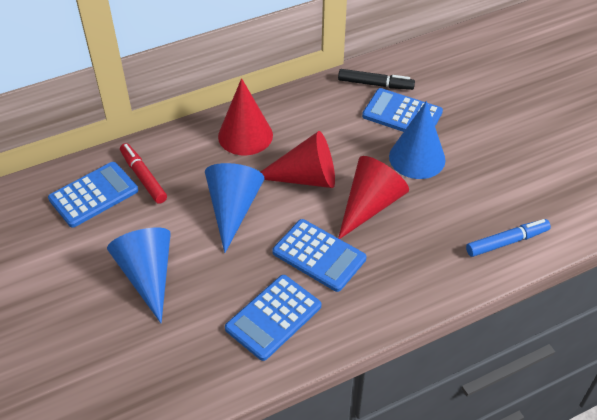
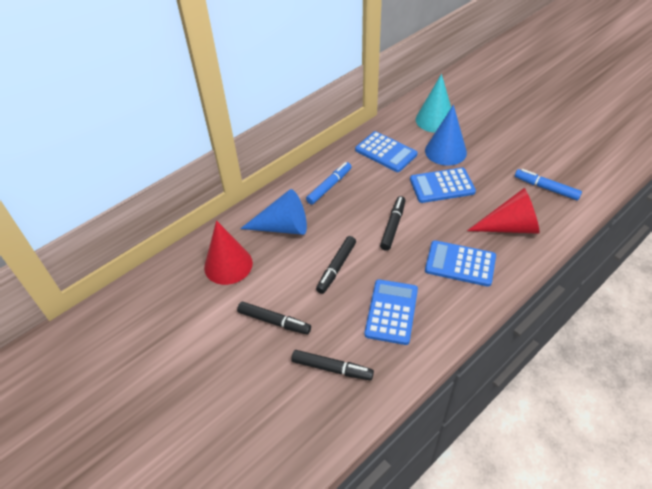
black marker: 1 -> 4
blue cone: 3 -> 2
blue marker: 1 -> 2
red cone: 3 -> 2
red marker: 1 -> 0
turquoise cone: 0 -> 1

